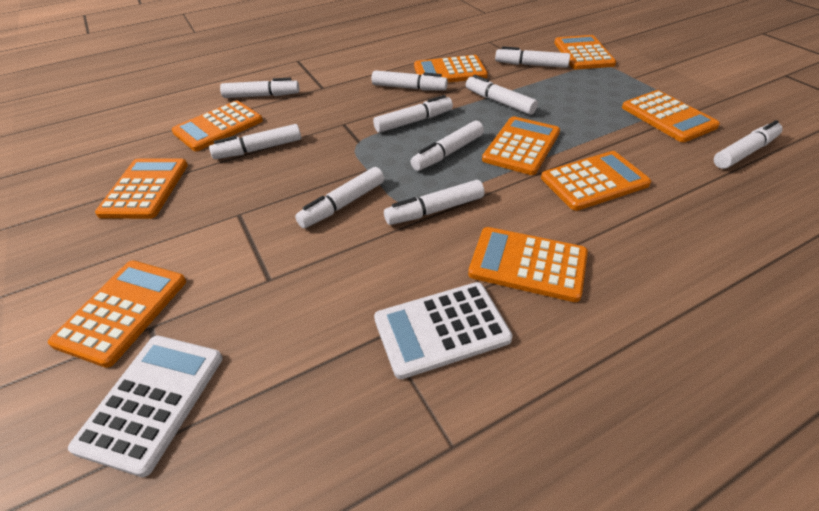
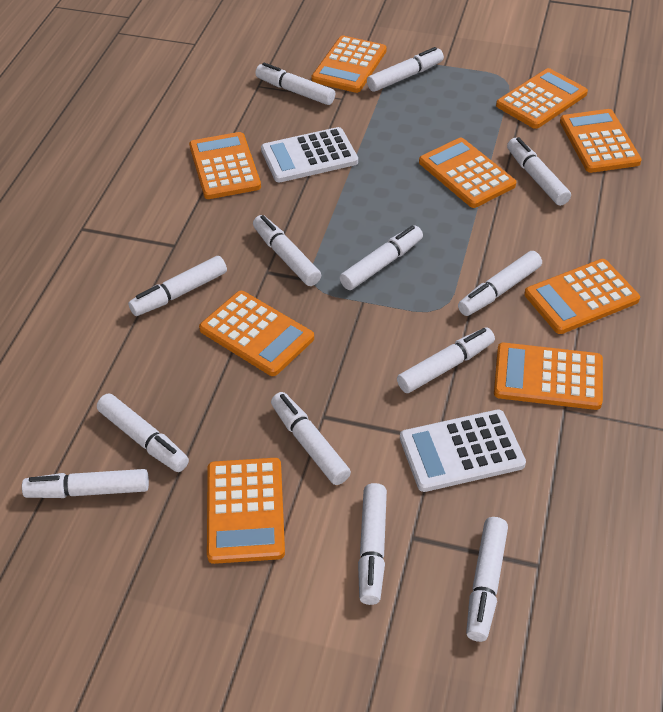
white marker: 10 -> 13

